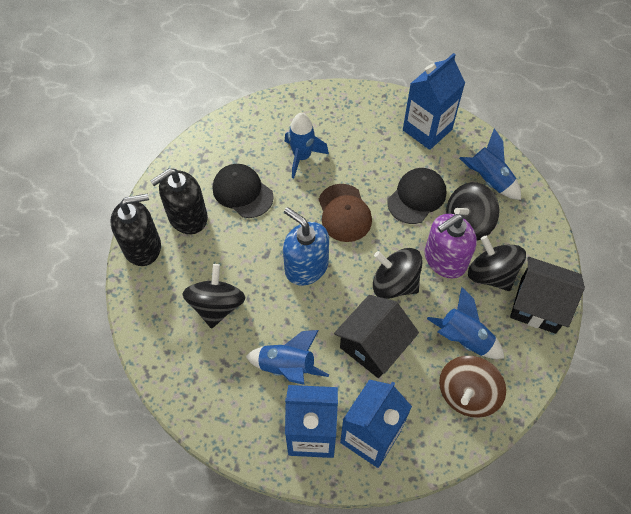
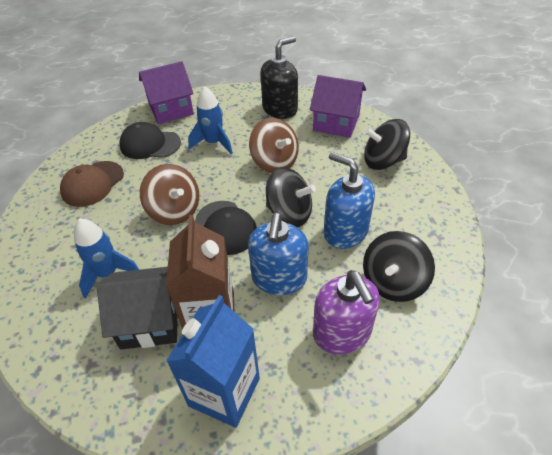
black house: 2 -> 1
black soap dispenser: 2 -> 1
black spinning top: 4 -> 3
blue carton: 3 -> 1
blue rocket: 4 -> 2
blue soap dispenser: 1 -> 2
brown carton: 0 -> 1
brown spinning top: 1 -> 2
purple house: 0 -> 2

